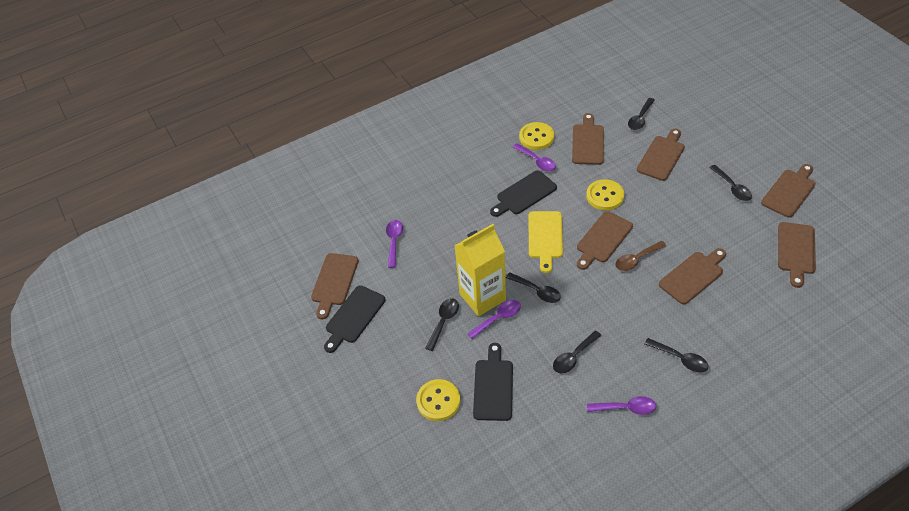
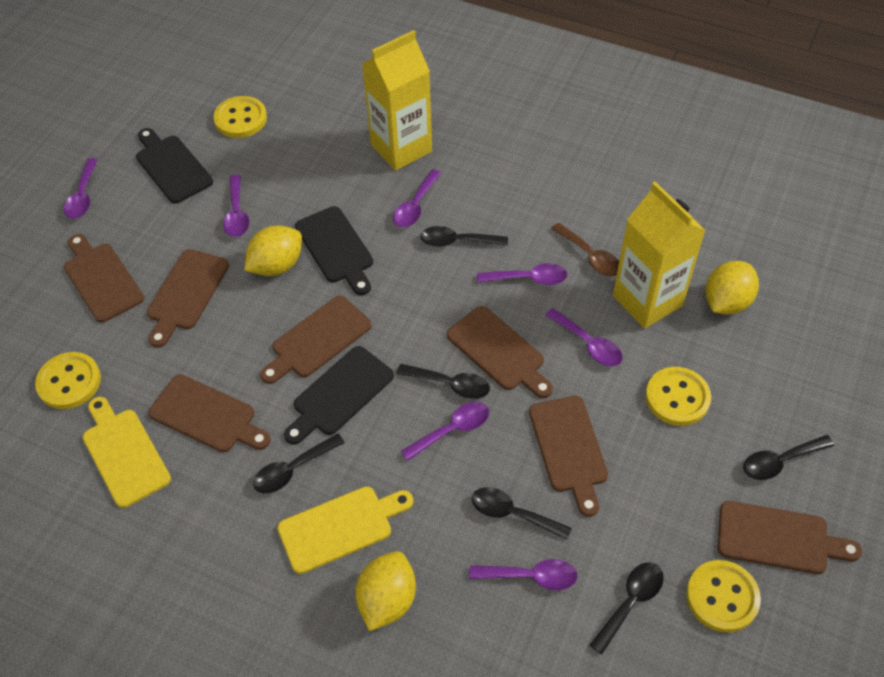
purple spoon: 4 -> 7
yellow button: 3 -> 4
yellow carton: 1 -> 2
yellow cutting board: 1 -> 2
yellow lemon: 0 -> 3

